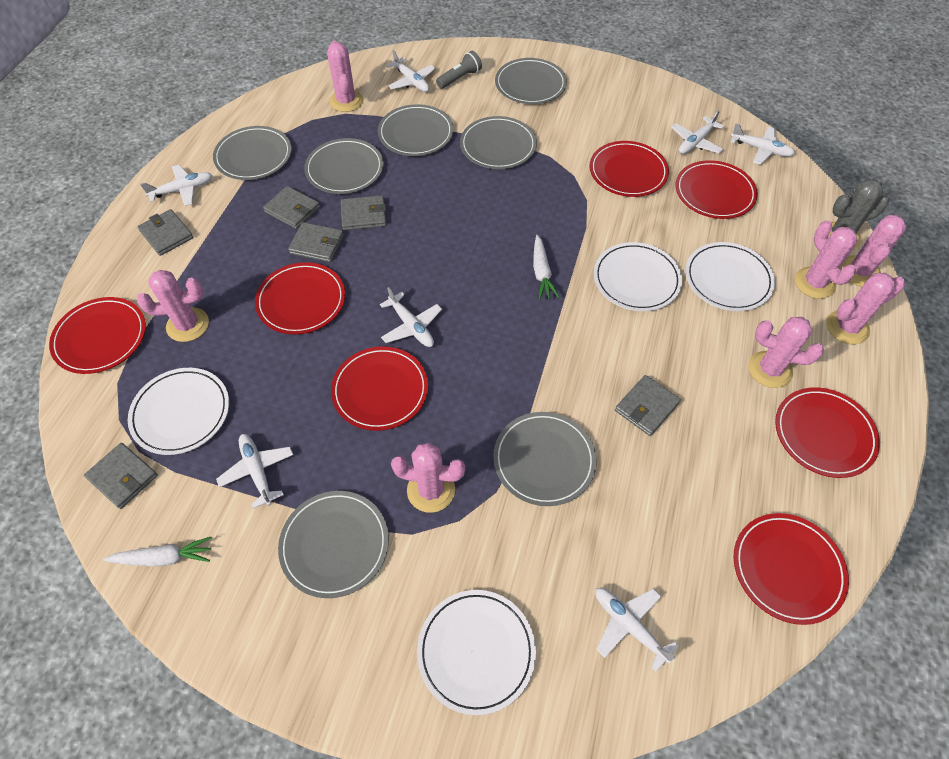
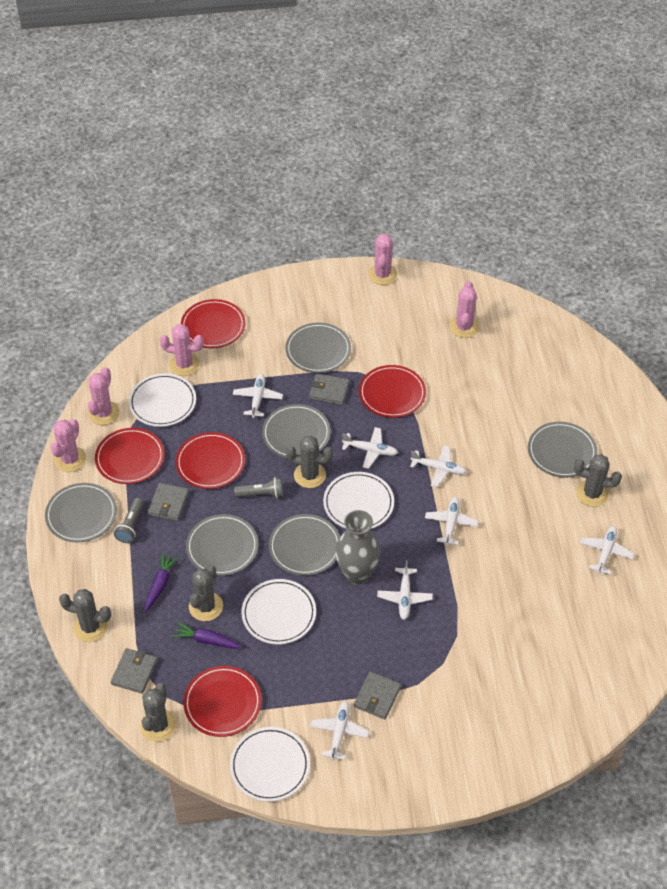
grey cactus: 1 -> 5
grey flashlight: 1 -> 2
grey plate: 7 -> 6
grey vase: 0 -> 1
grey wallet: 6 -> 4
pink cactus: 7 -> 5
purple carrot: 0 -> 2
red plate: 7 -> 5
white carrot: 2 -> 0

